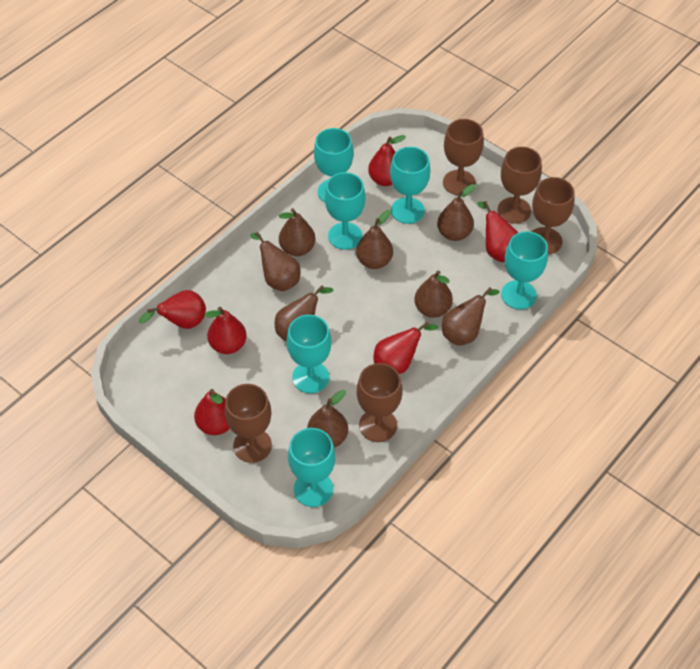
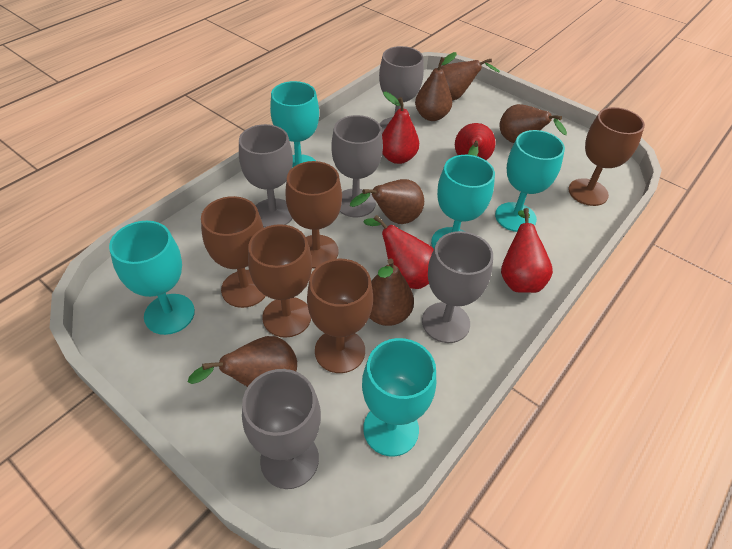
brown pear: 8 -> 6
grey goblet: 0 -> 5
red pear: 6 -> 4
turquoise goblet: 6 -> 5

